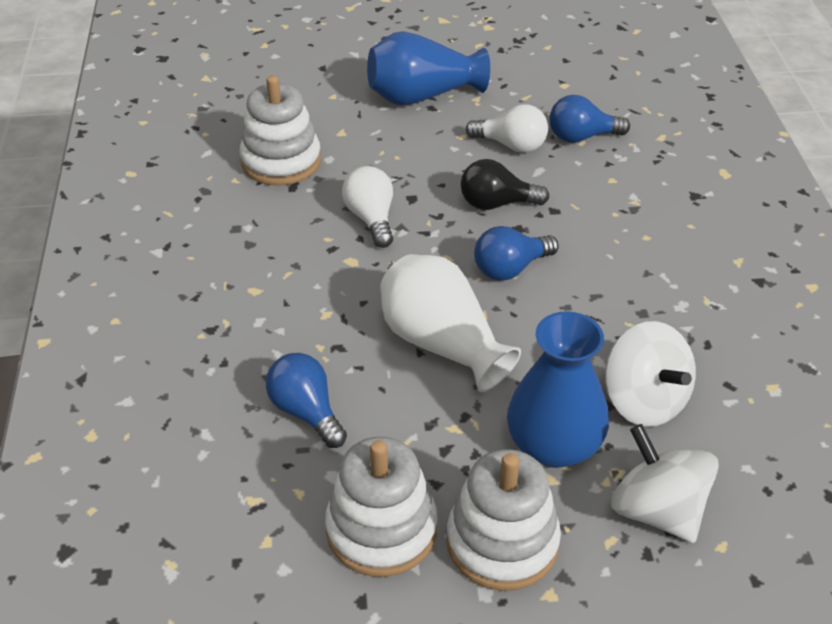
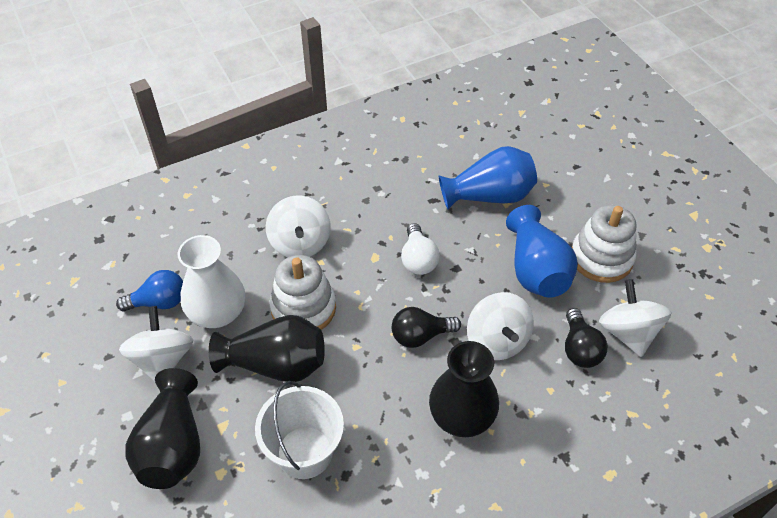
black light bulb: 1 -> 2
black vase: 0 -> 3
blue light bulb: 3 -> 1
white bucket: 0 -> 1
white light bulb: 2 -> 1
white spinning top: 2 -> 4
white stacking toy: 3 -> 2

